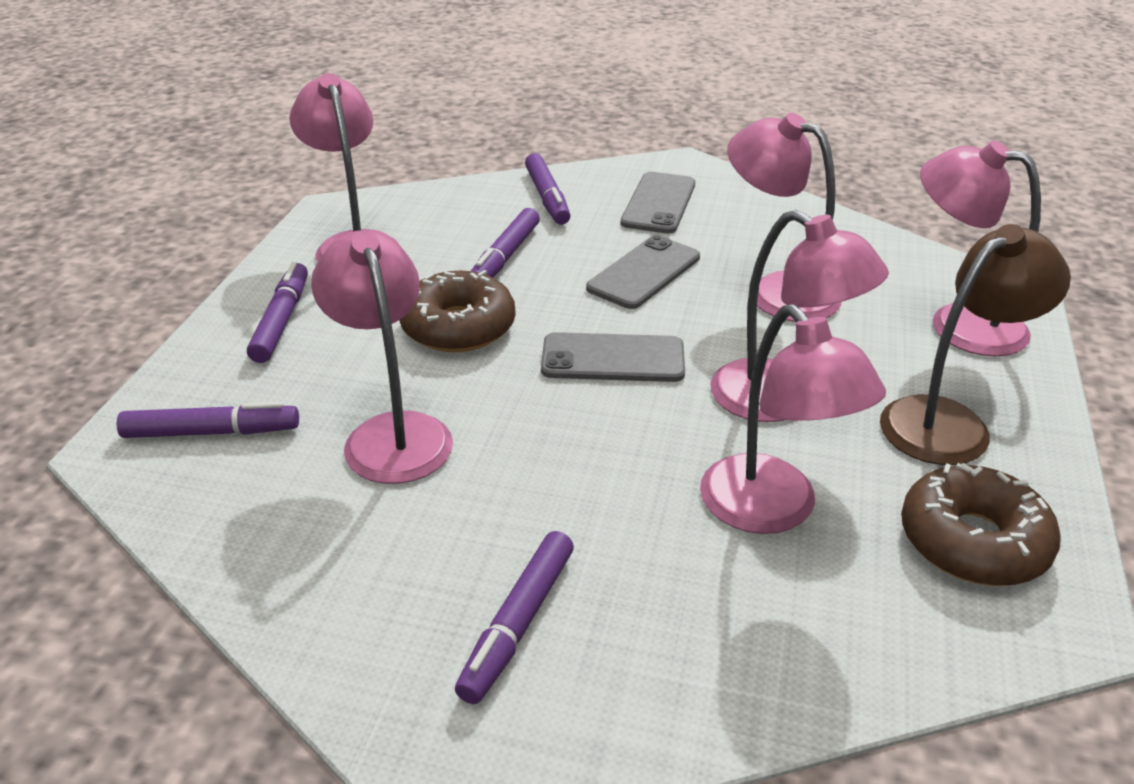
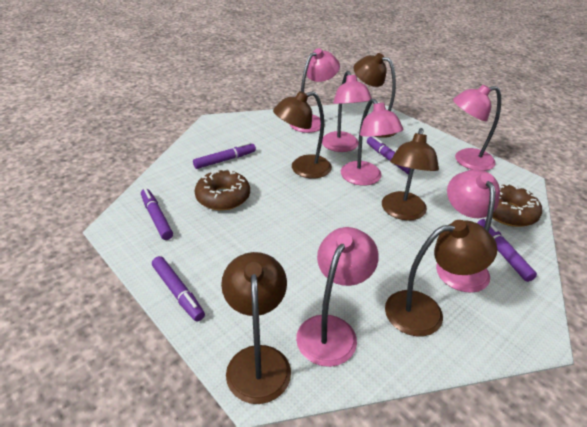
brown lamp: 1 -> 5
grey phone: 3 -> 0

